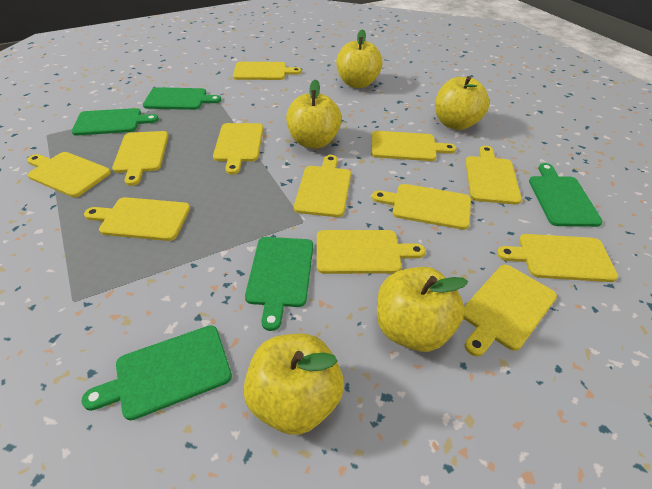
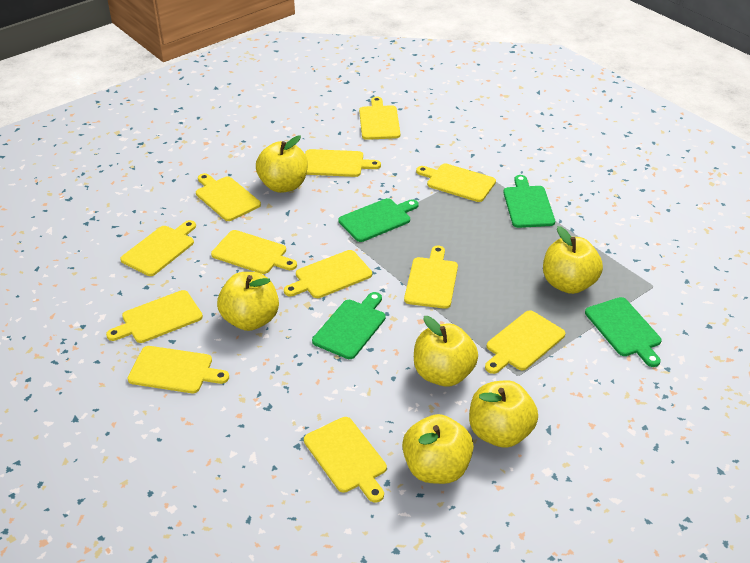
green cutting board: 5 -> 4
yellow apple: 5 -> 6

